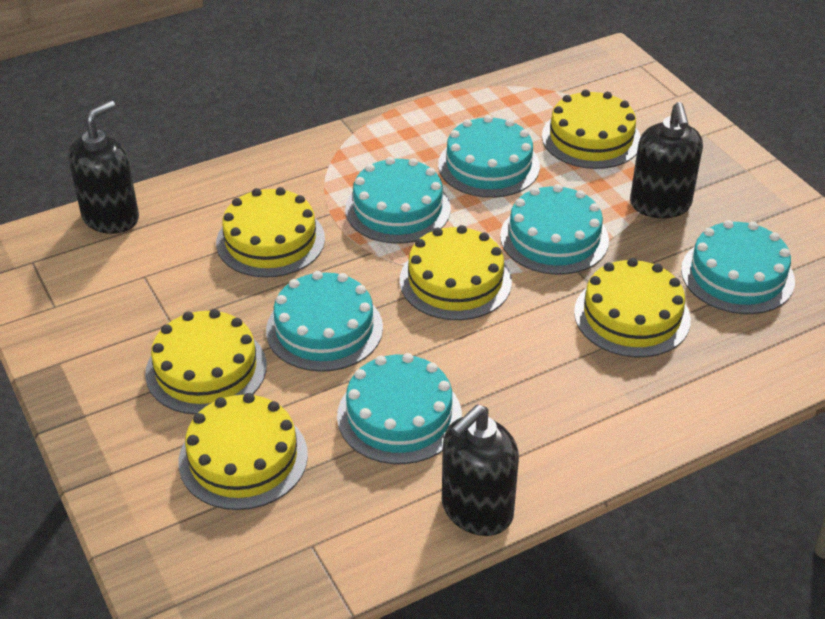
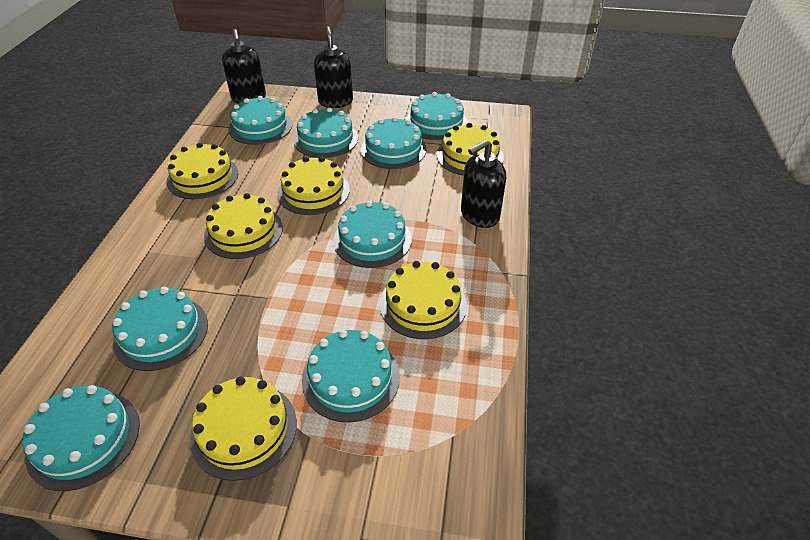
turquoise cake: 6 -> 8

